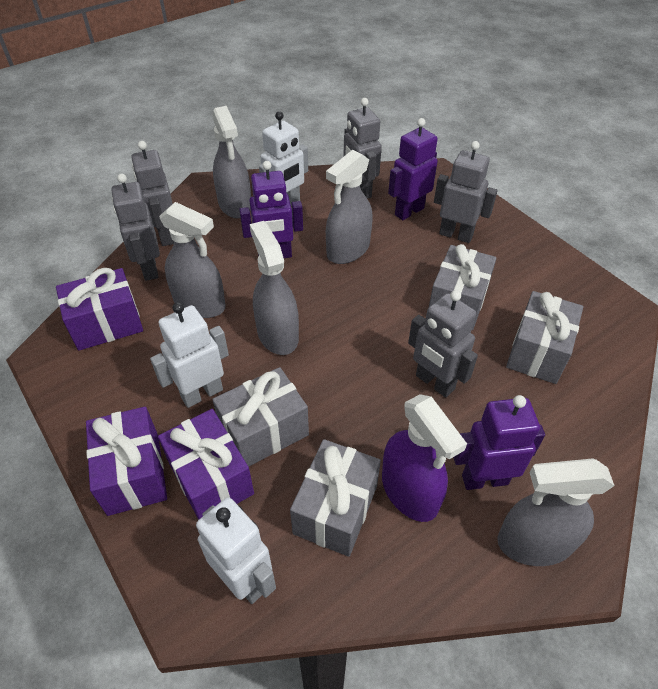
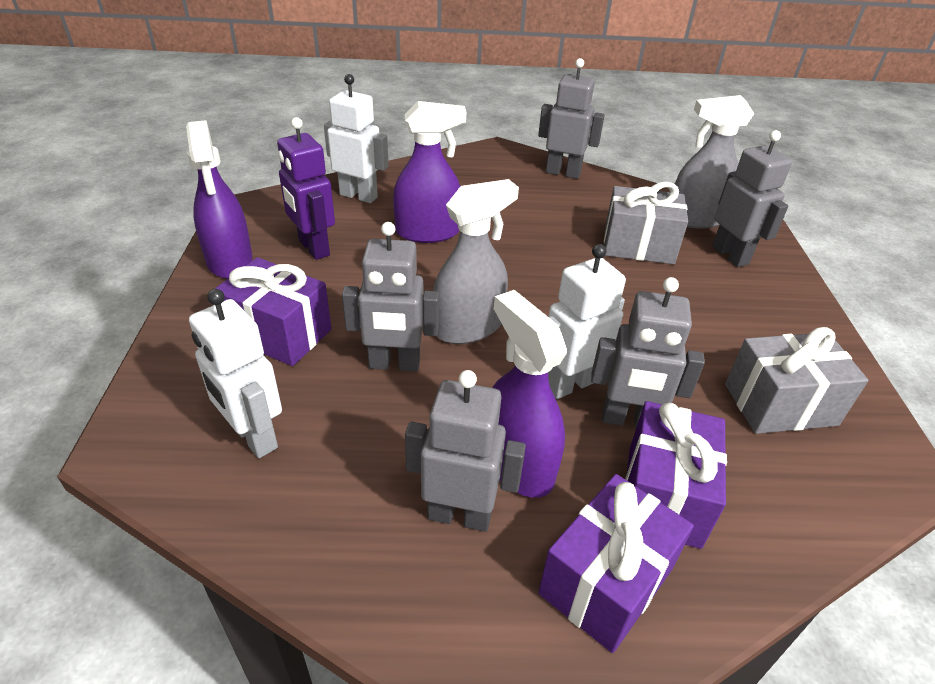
grey gift: 4 -> 2
grey spray bottle: 5 -> 2
purple robot: 3 -> 1
purple spray bottle: 1 -> 3

